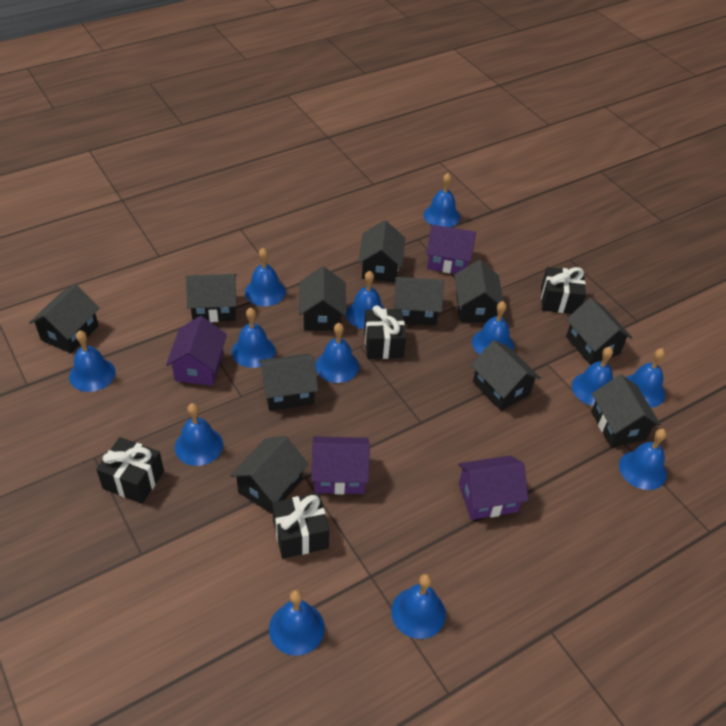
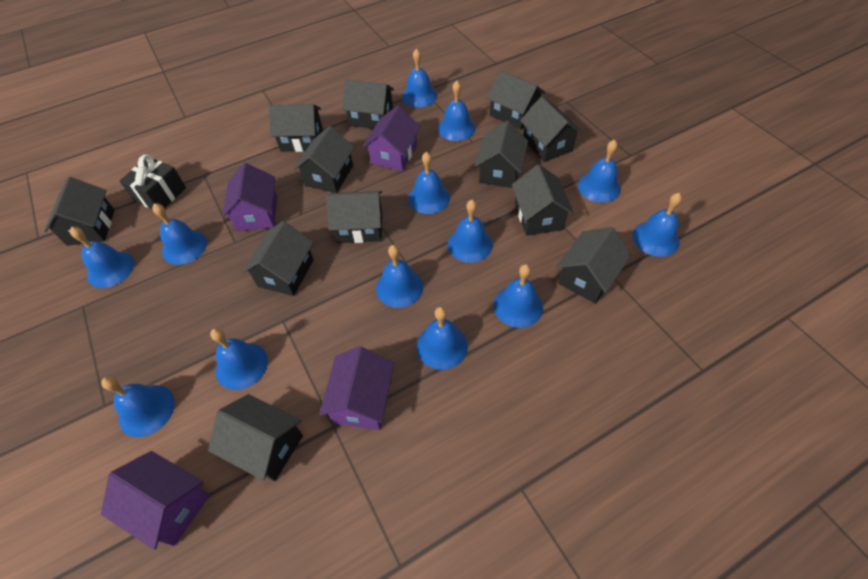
black gift: 4 -> 1
black house: 11 -> 12

